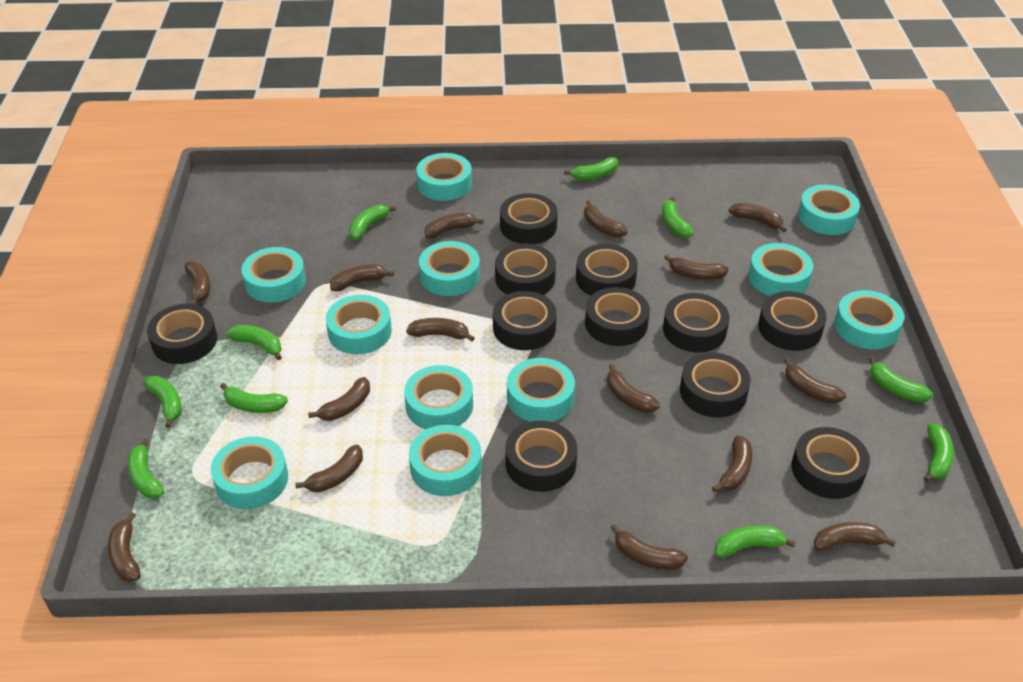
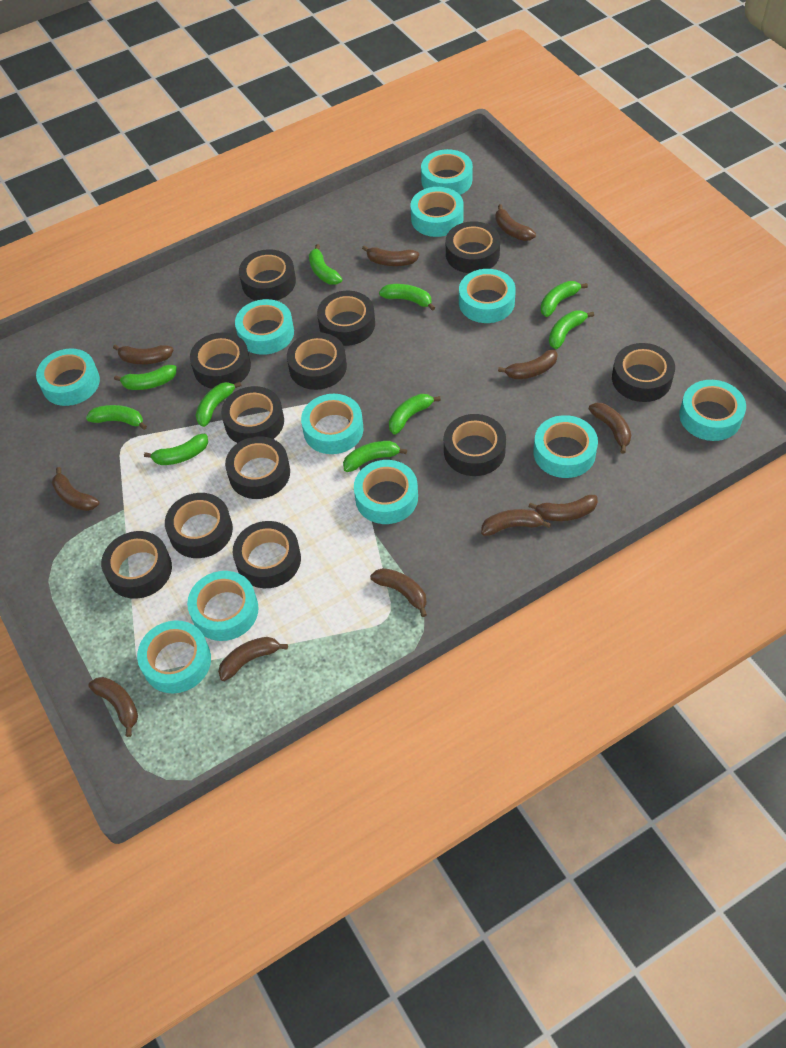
black tape: 11 -> 12
brown banana: 15 -> 11

